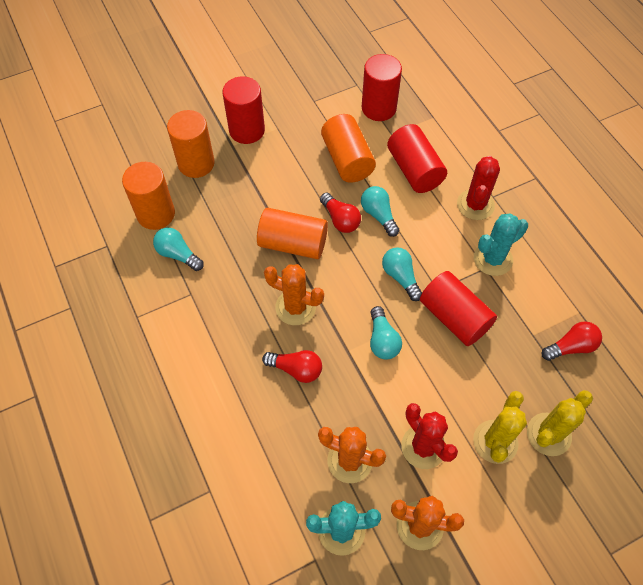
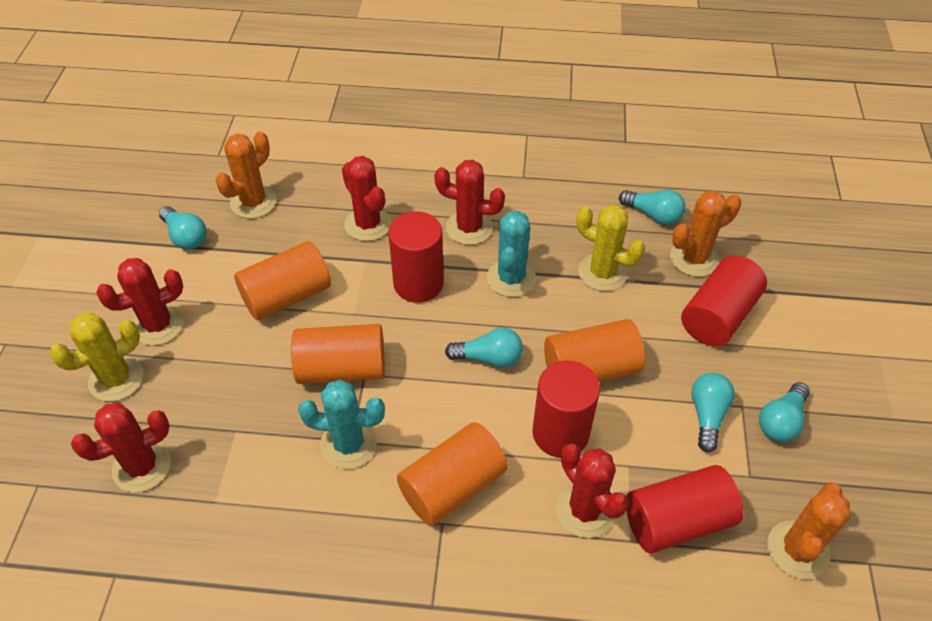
red cactus: 2 -> 5
red light bulb: 3 -> 0
turquoise light bulb: 4 -> 5

